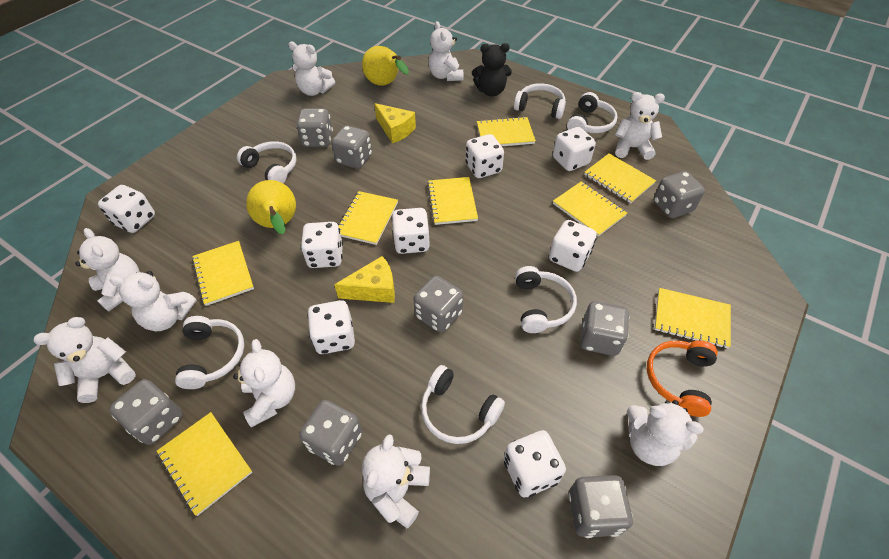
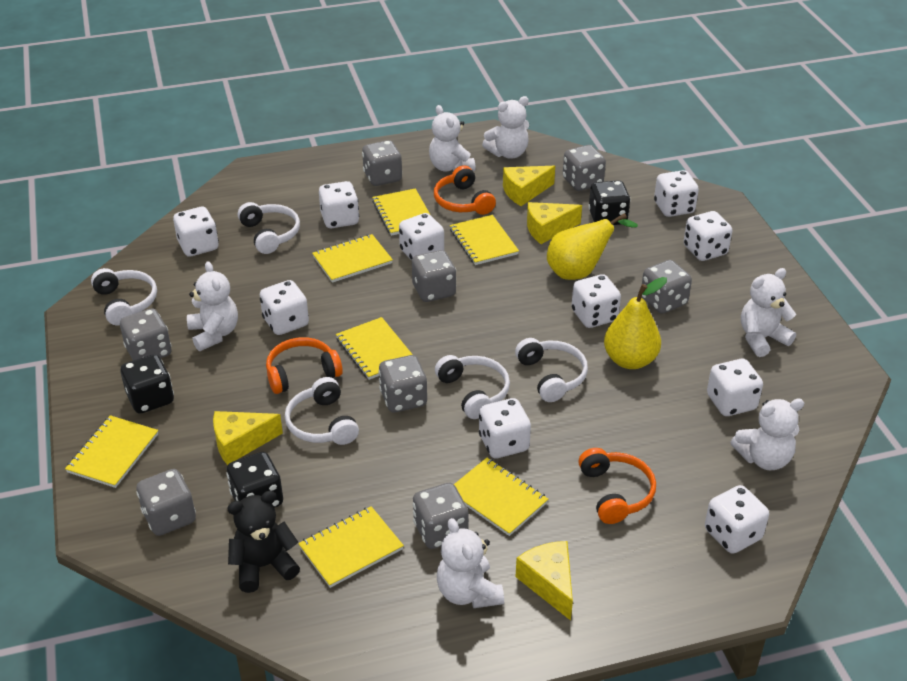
black dice: 0 -> 3
orange headphones: 1 -> 3
white dice: 8 -> 10
white headphones: 6 -> 5
white teddy bear: 9 -> 6
yellow cheese: 2 -> 4
yellow notebook: 8 -> 7

